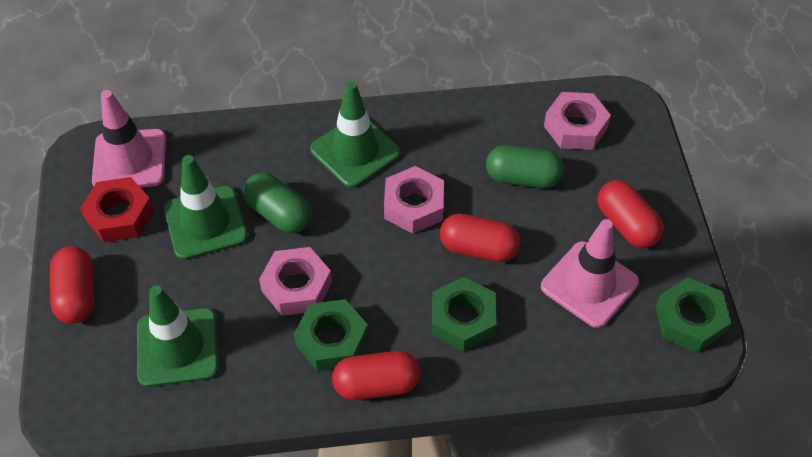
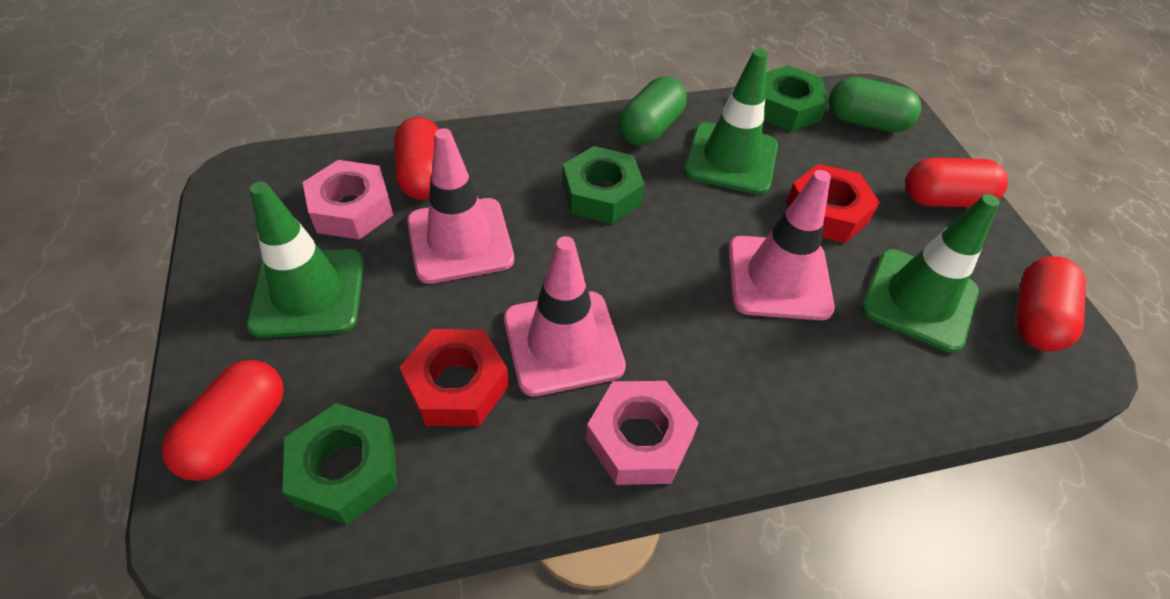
pink nut: 3 -> 2
pink traffic cone: 2 -> 3
red nut: 1 -> 2

